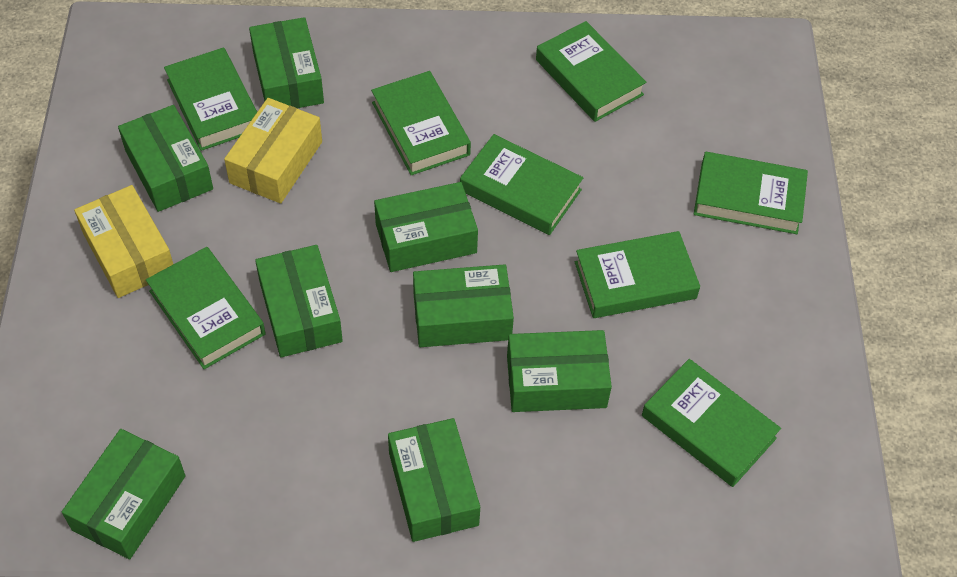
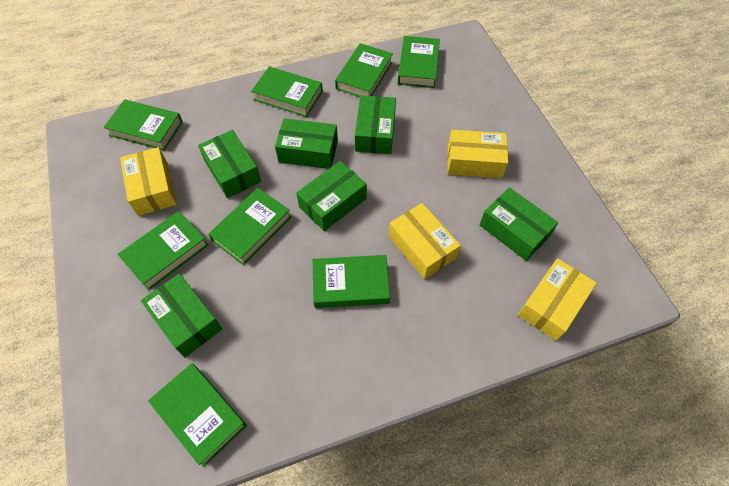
green box: 8 -> 6
yellow box: 2 -> 4

